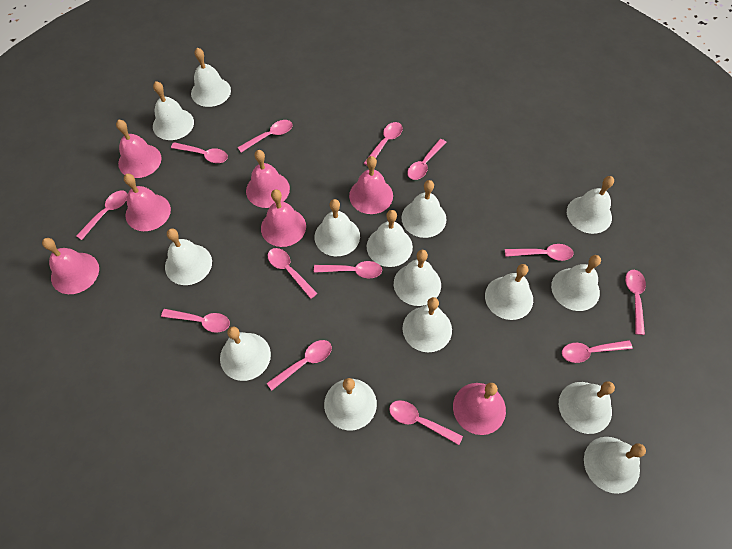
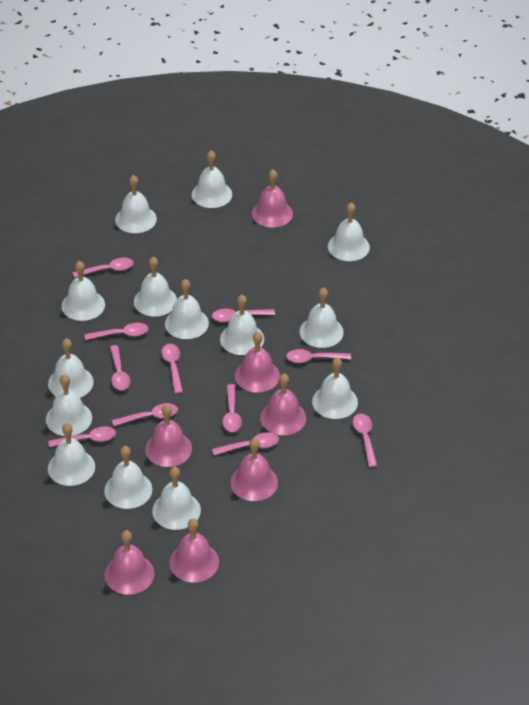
pink spoon: 13 -> 11
white bell: 15 -> 14

